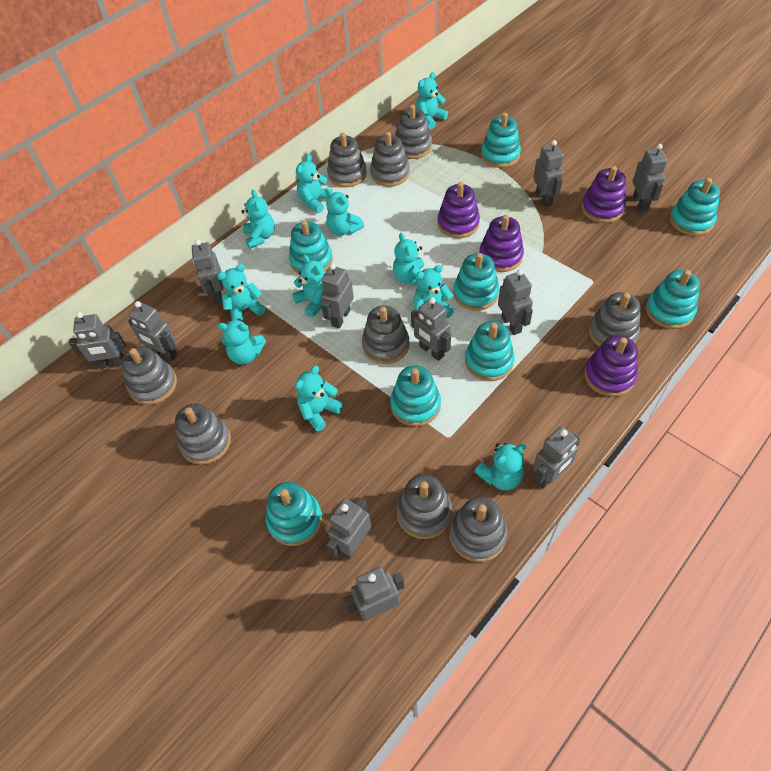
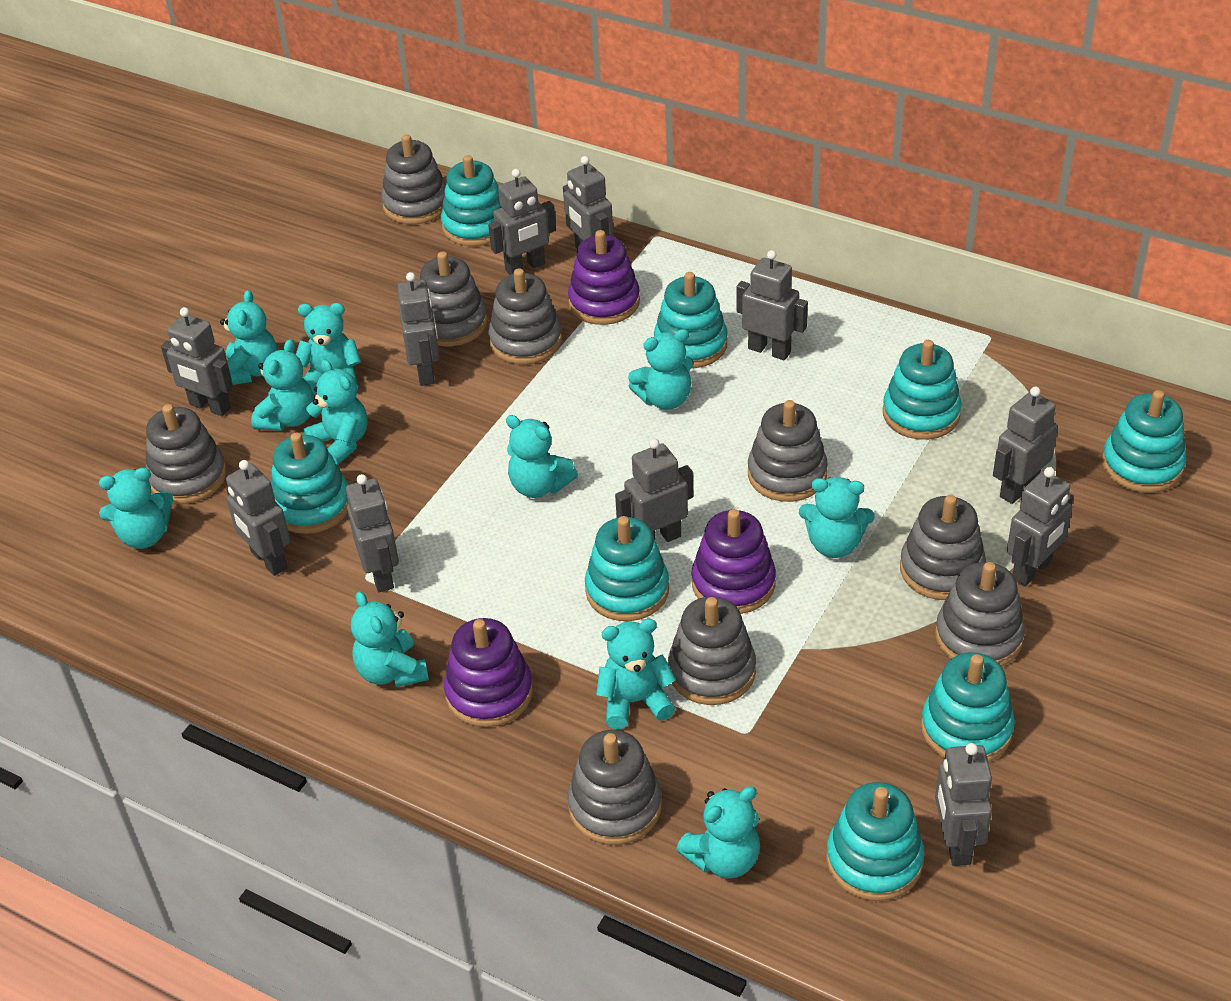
purple stacking toy: 4 -> 3

